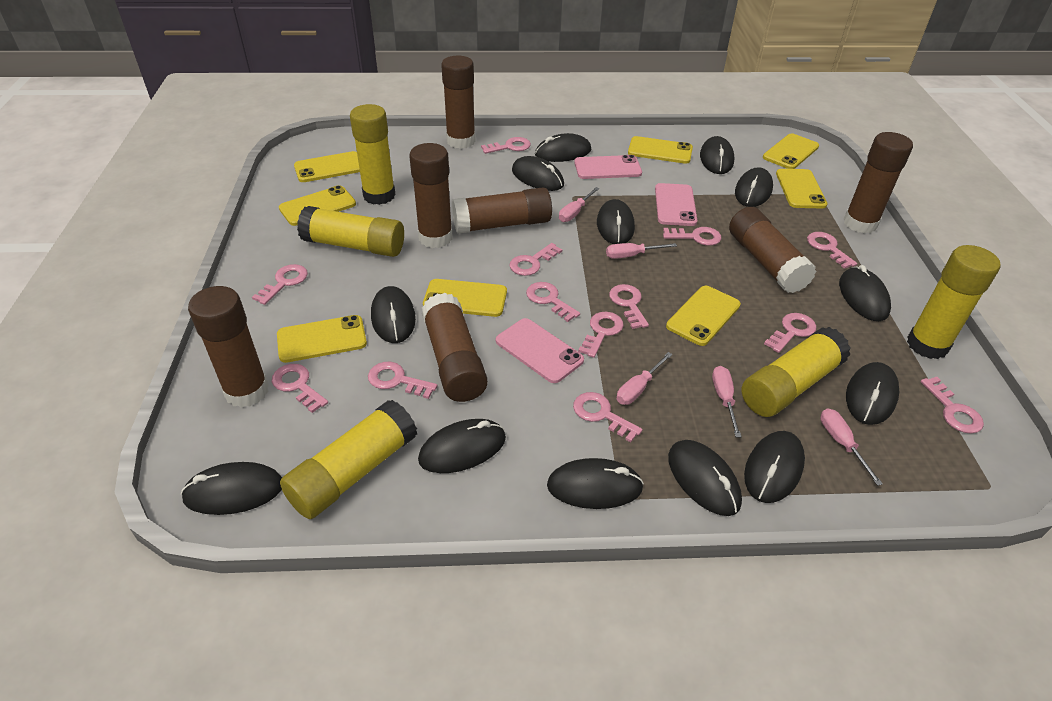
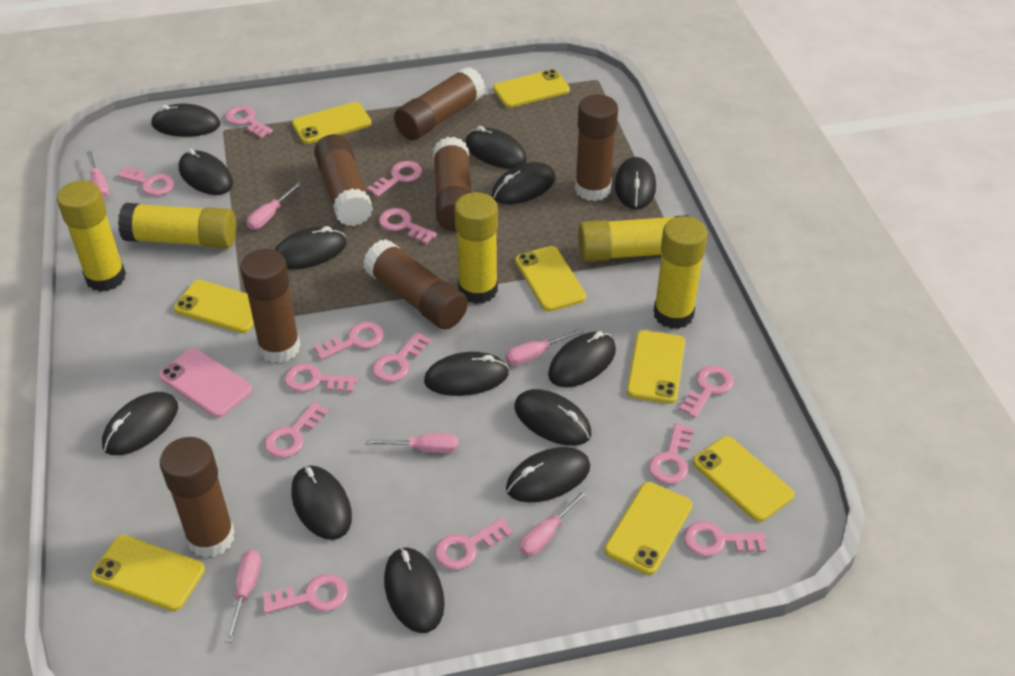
pink phone: 3 -> 1
pink screwdriver: 5 -> 6

